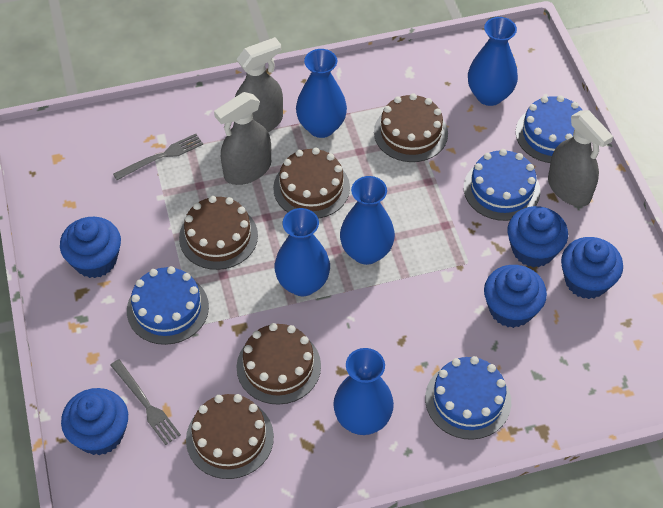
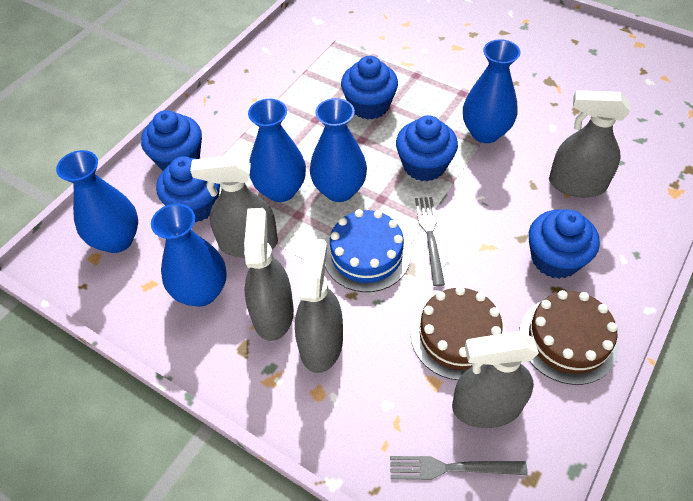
blue cake: 4 -> 1
brown cake: 5 -> 2
grey spray bottle: 3 -> 5

